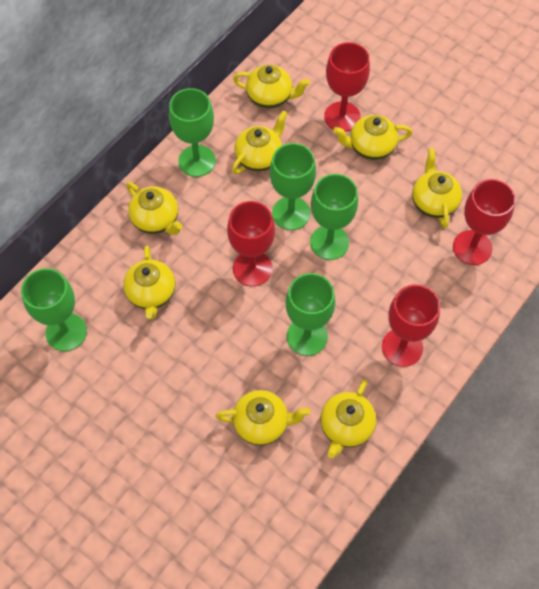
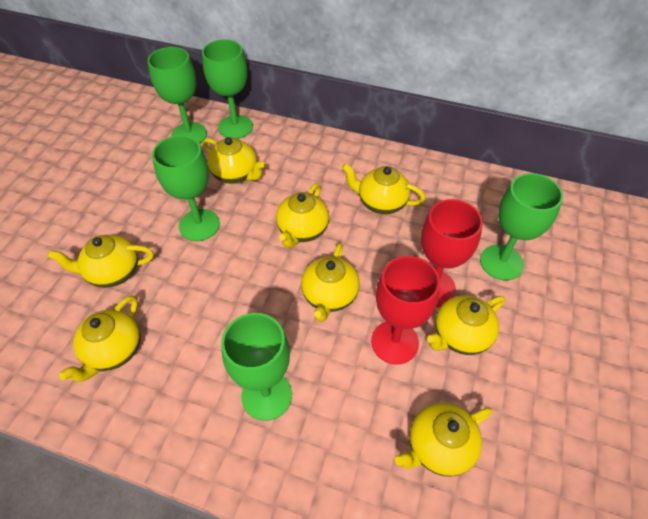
red goblet: 4 -> 2

